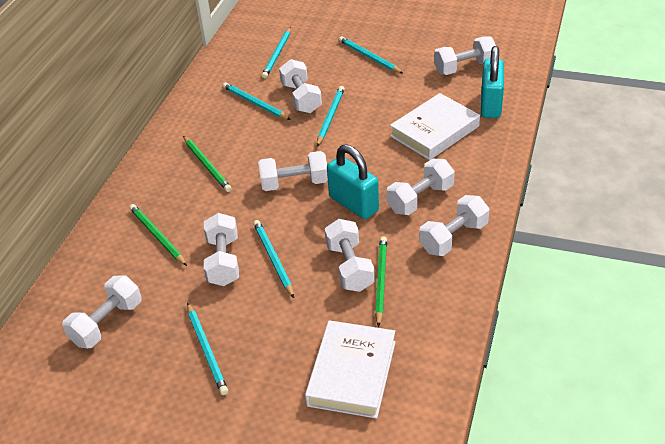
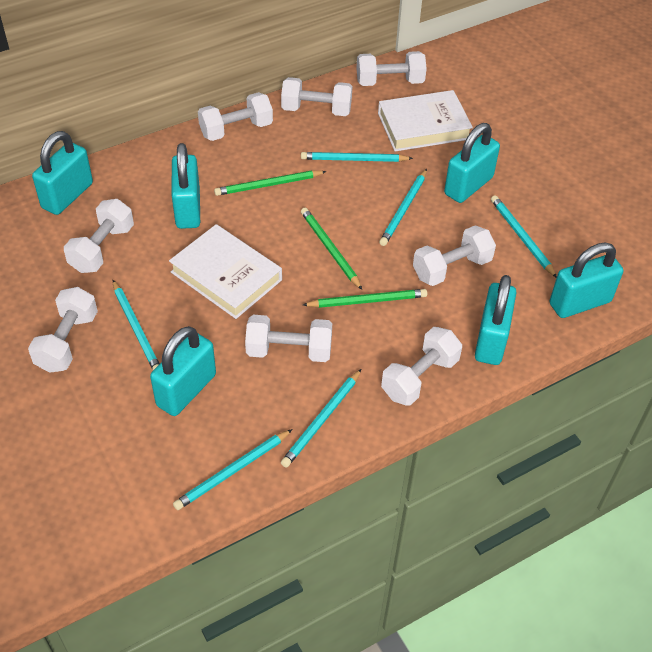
turquoise padlock: 2 -> 6

